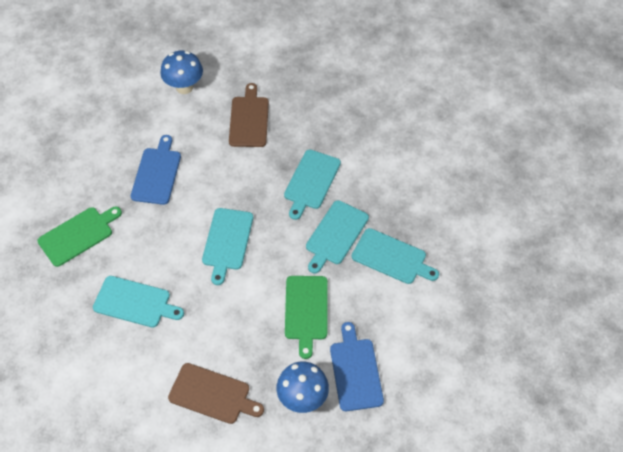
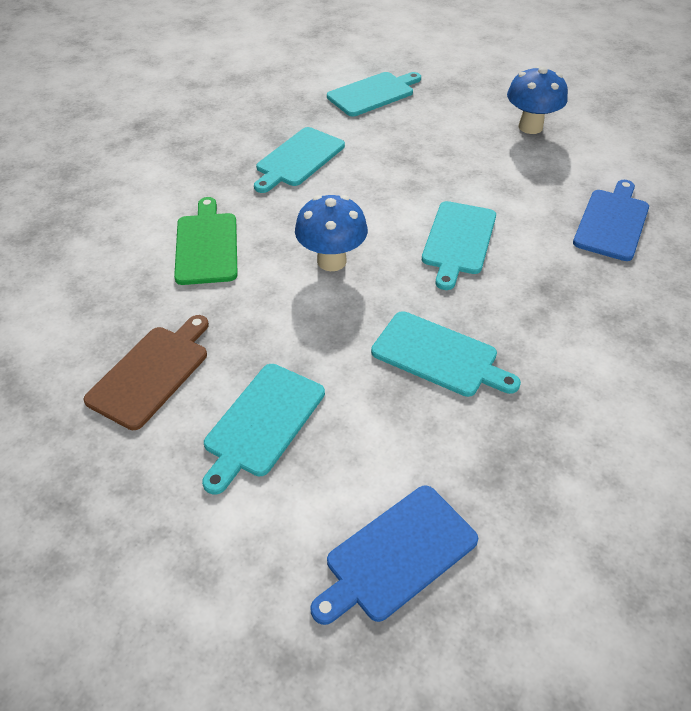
brown cutting board: 2 -> 1
green cutting board: 2 -> 1

